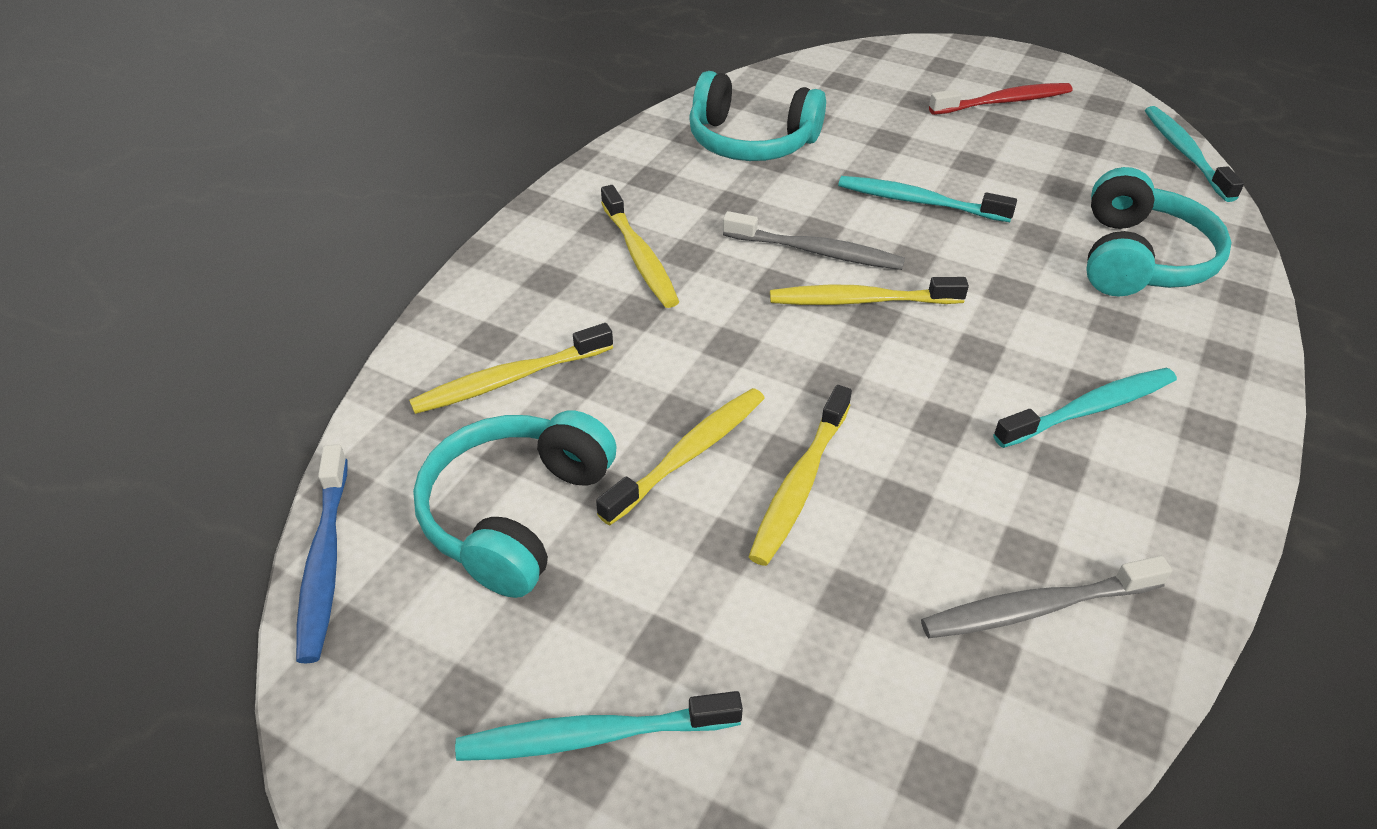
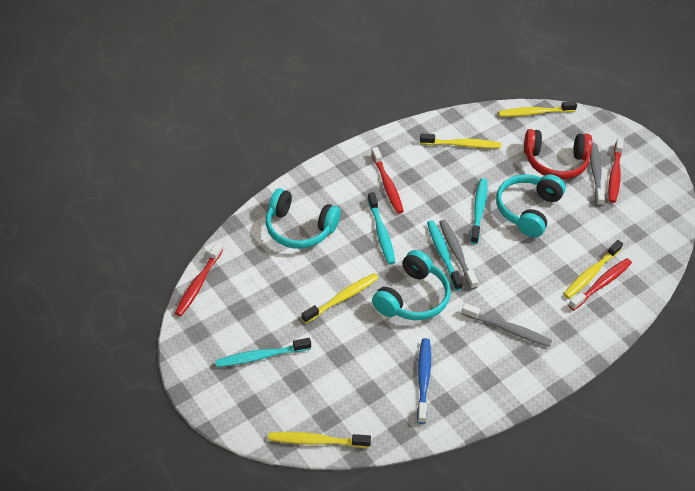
grey toothbrush: 2 -> 3
red headphones: 0 -> 1
red toothbrush: 1 -> 4

